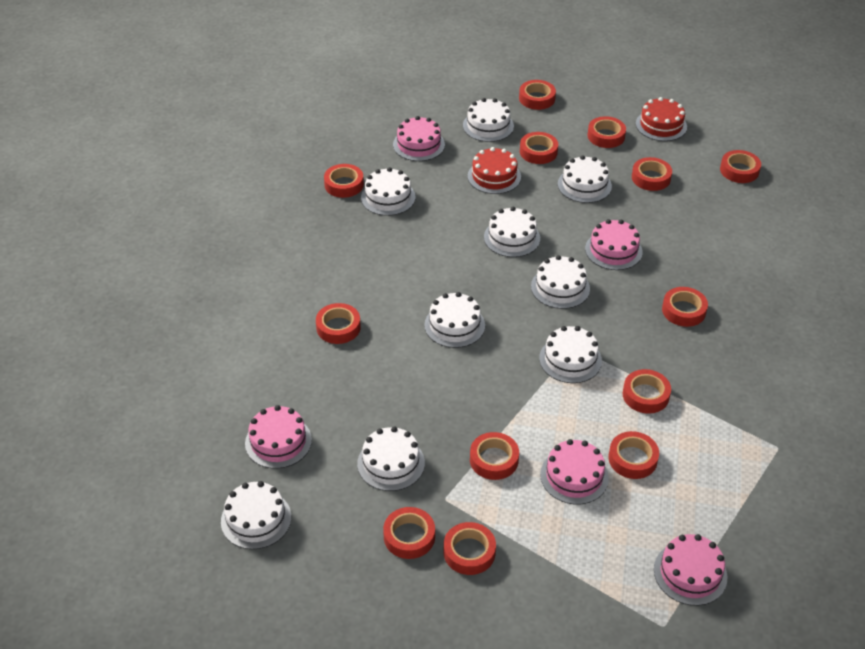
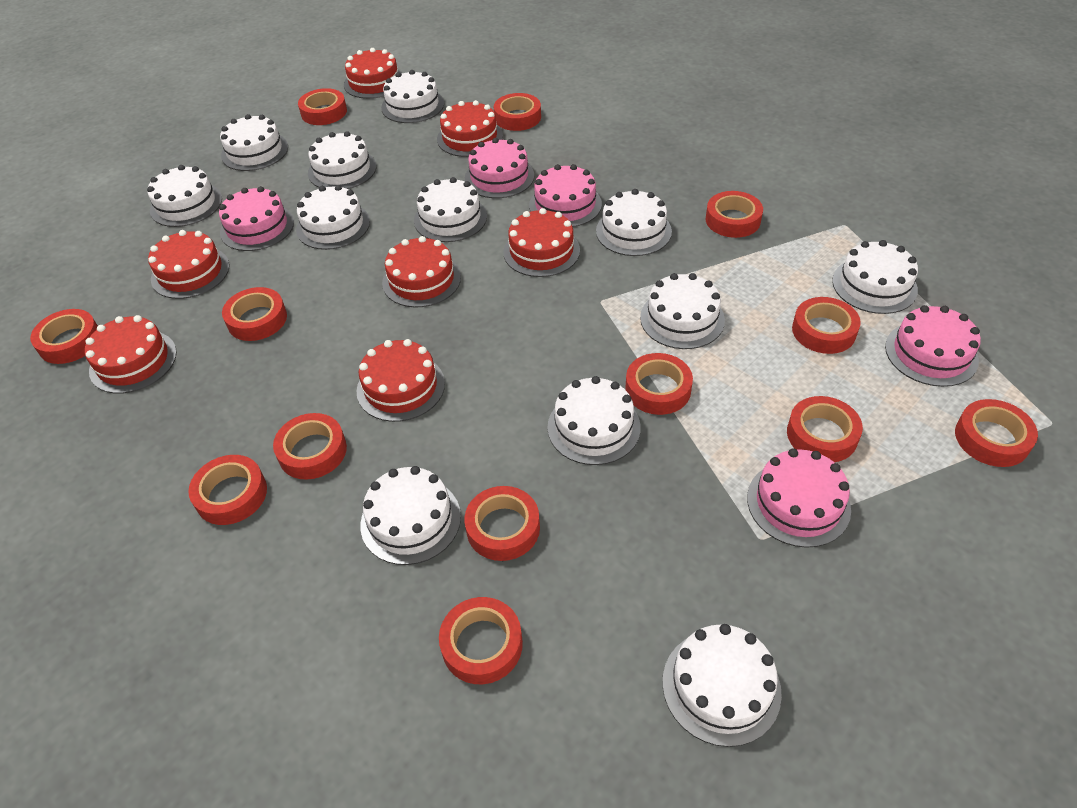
red cake: 2 -> 7
white cake: 9 -> 12

